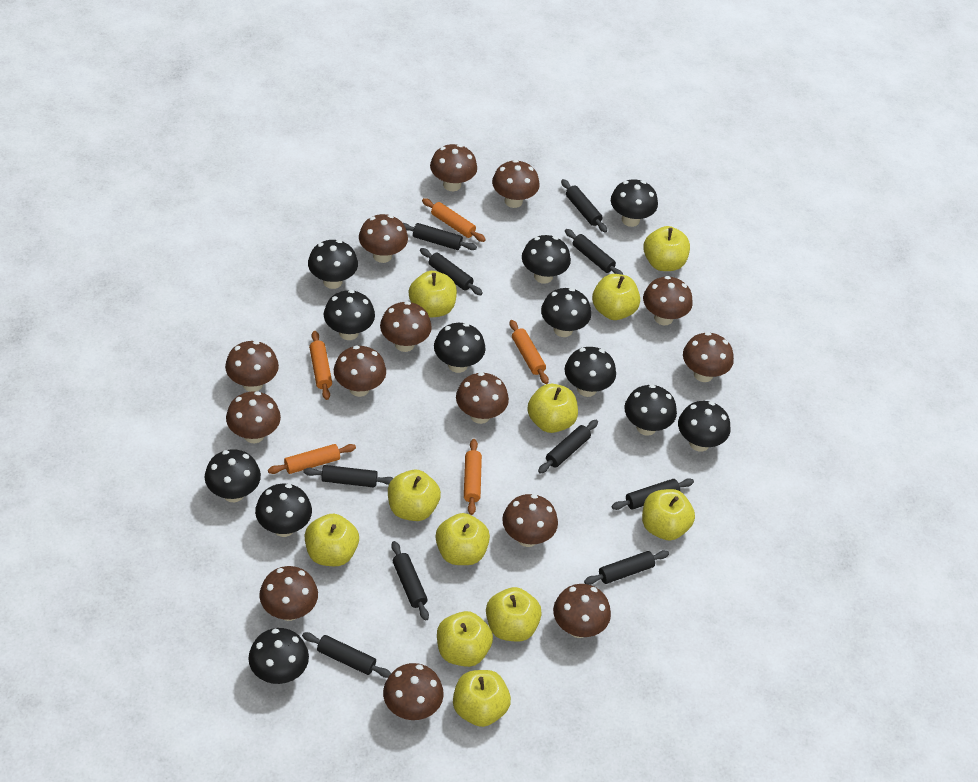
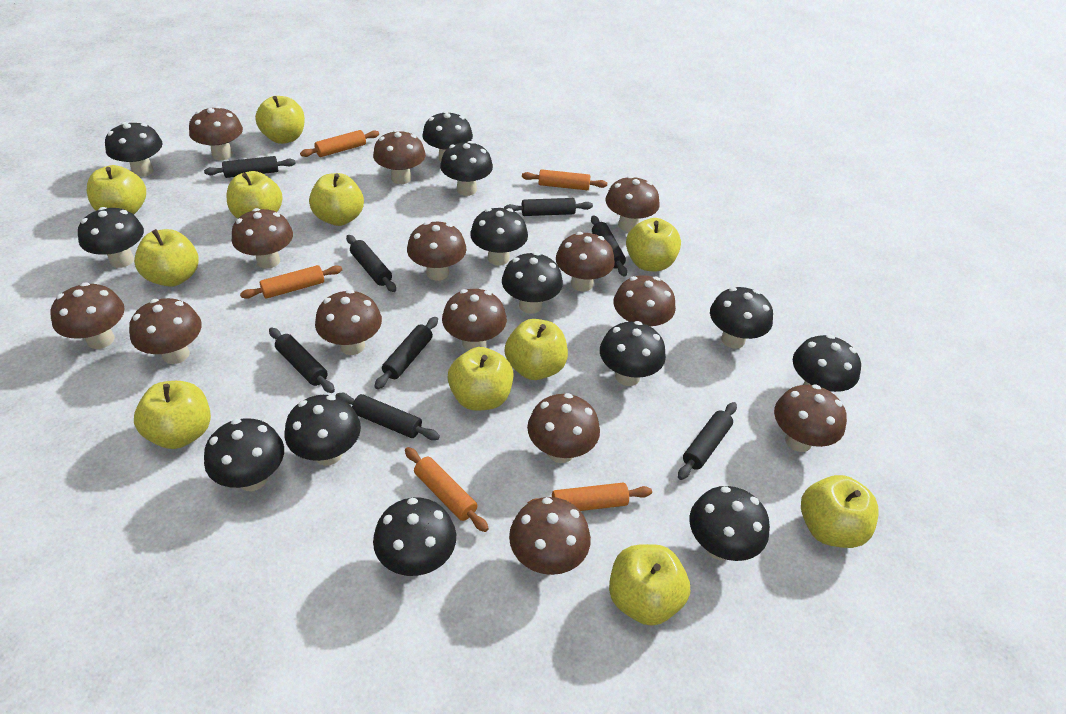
black mushroom: 12 -> 13
black rolling pin: 10 -> 8

